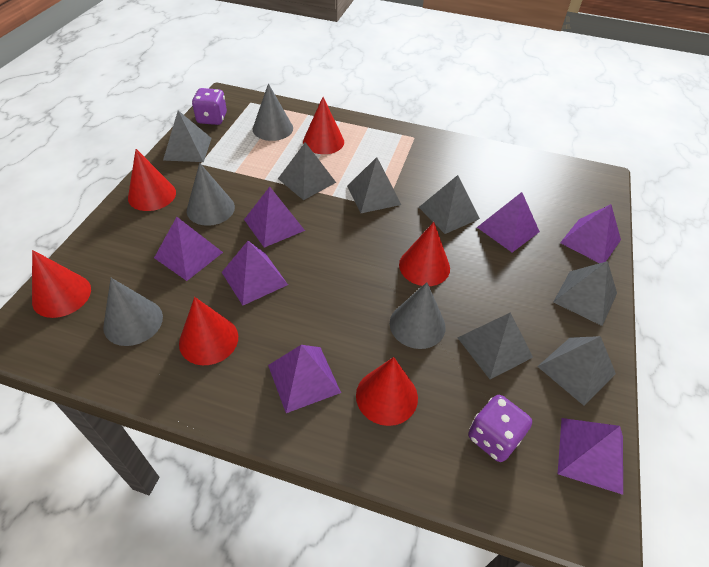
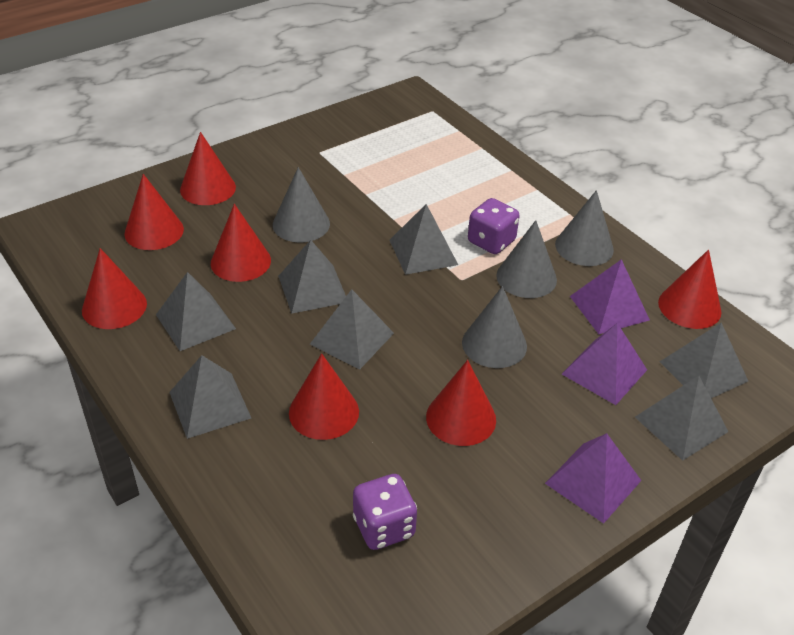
purple pyramid: 7 -> 3
red cone: 6 -> 7

